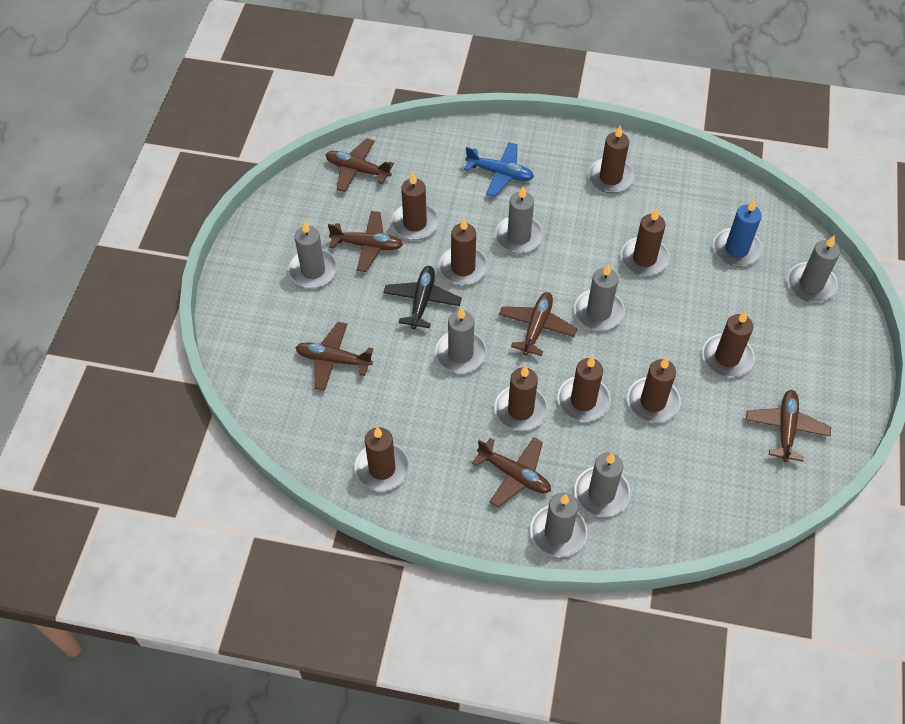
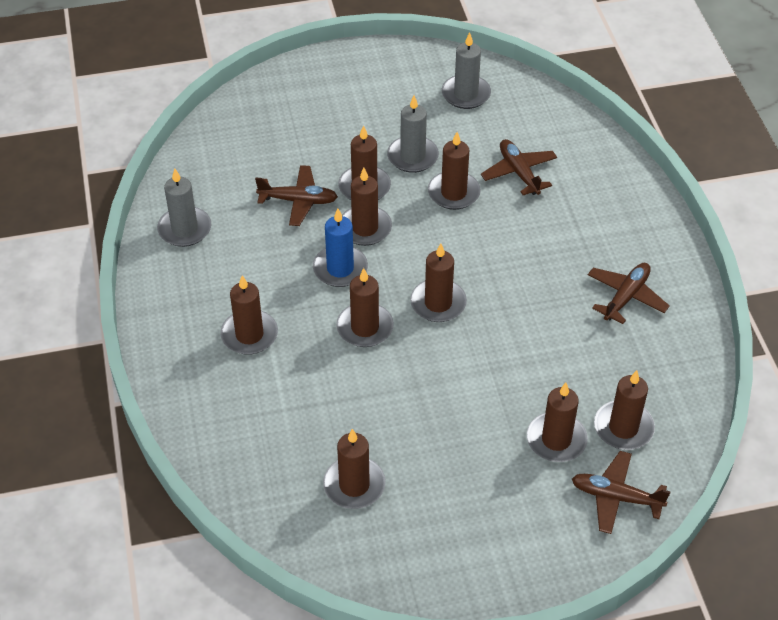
black plane: 1 -> 0
blue plane: 1 -> 0
brown plane: 6 -> 4
grey candle: 7 -> 3

